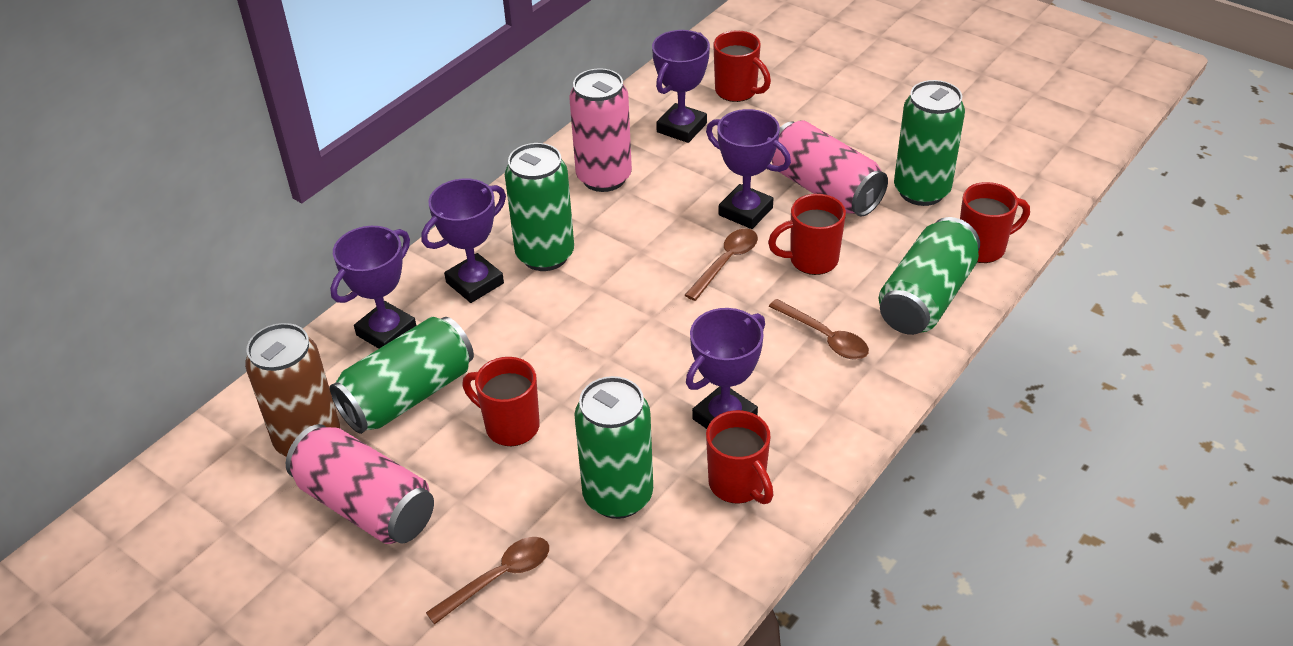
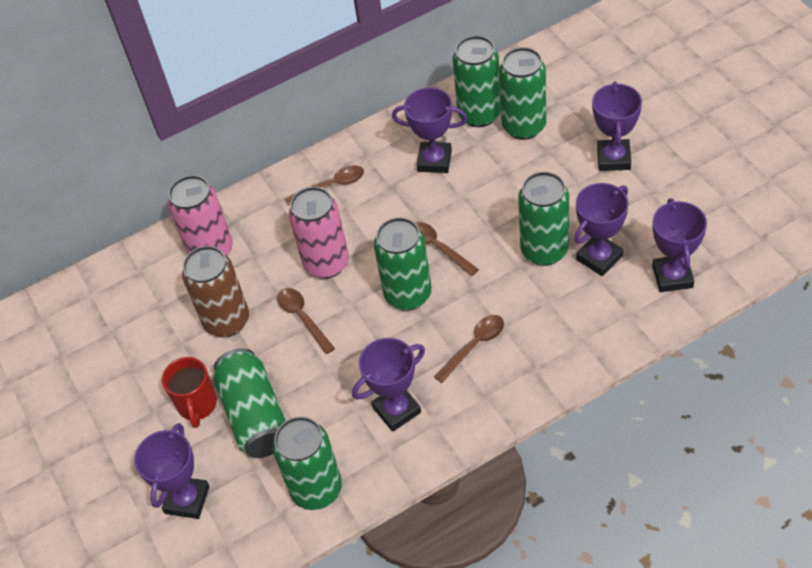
brown spoon: 3 -> 4
green can: 5 -> 6
pink can: 3 -> 2
purple trophy: 5 -> 6
red mug: 5 -> 1

